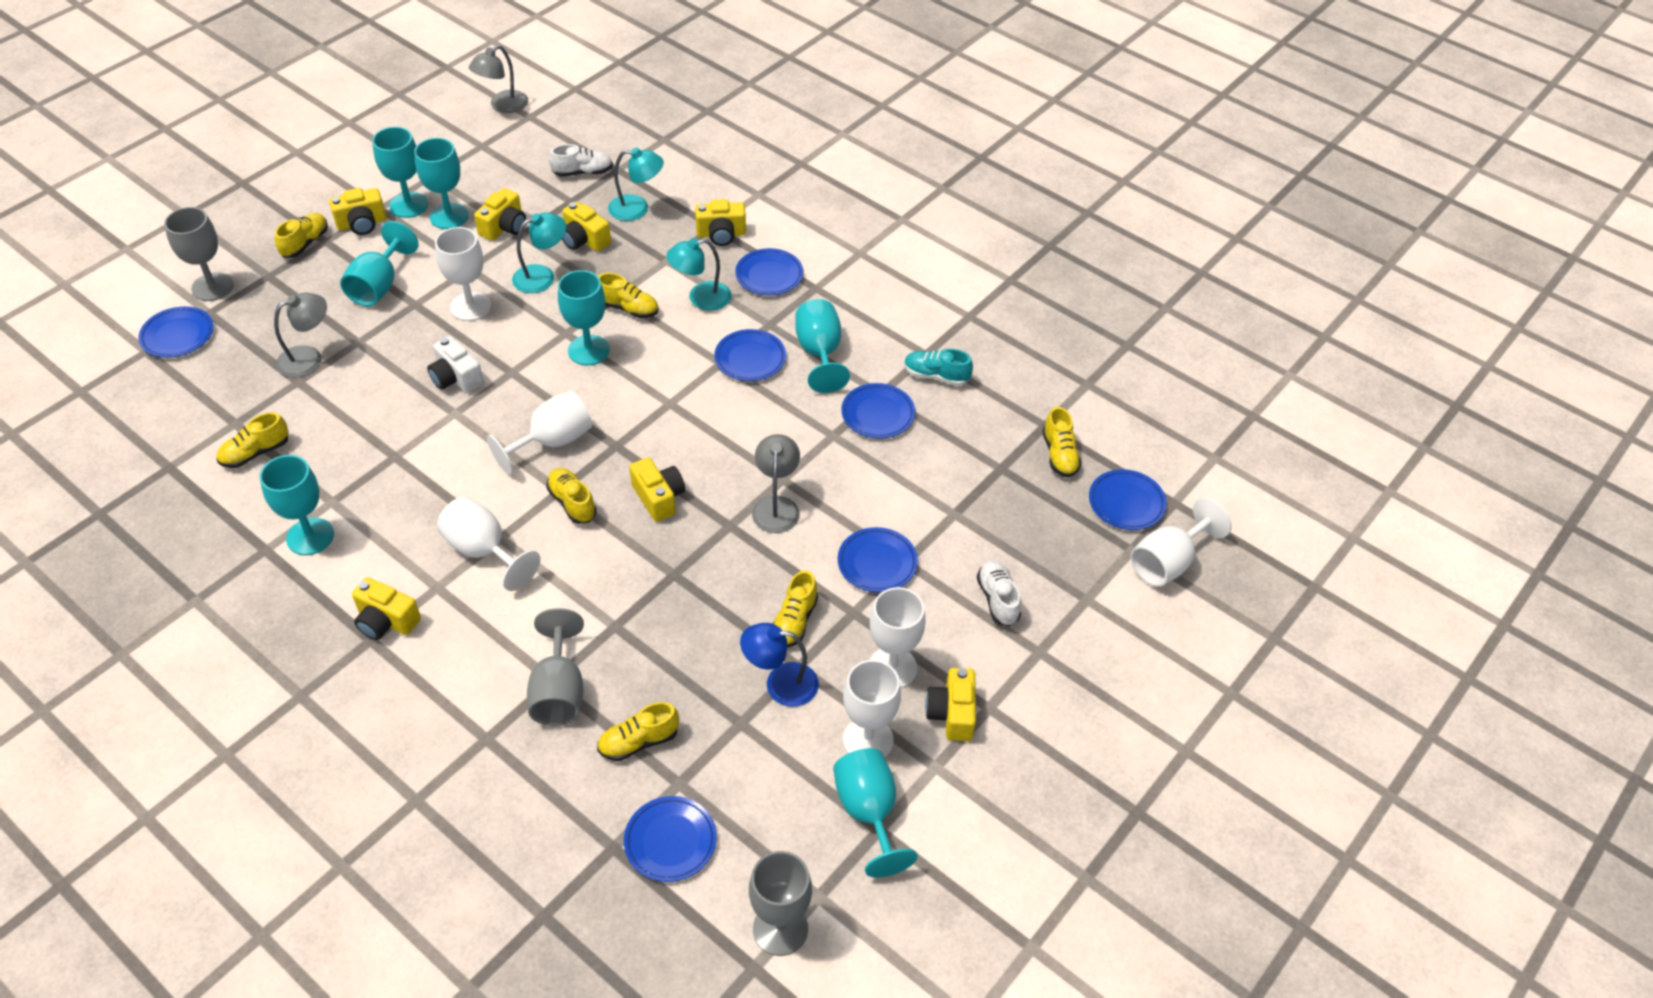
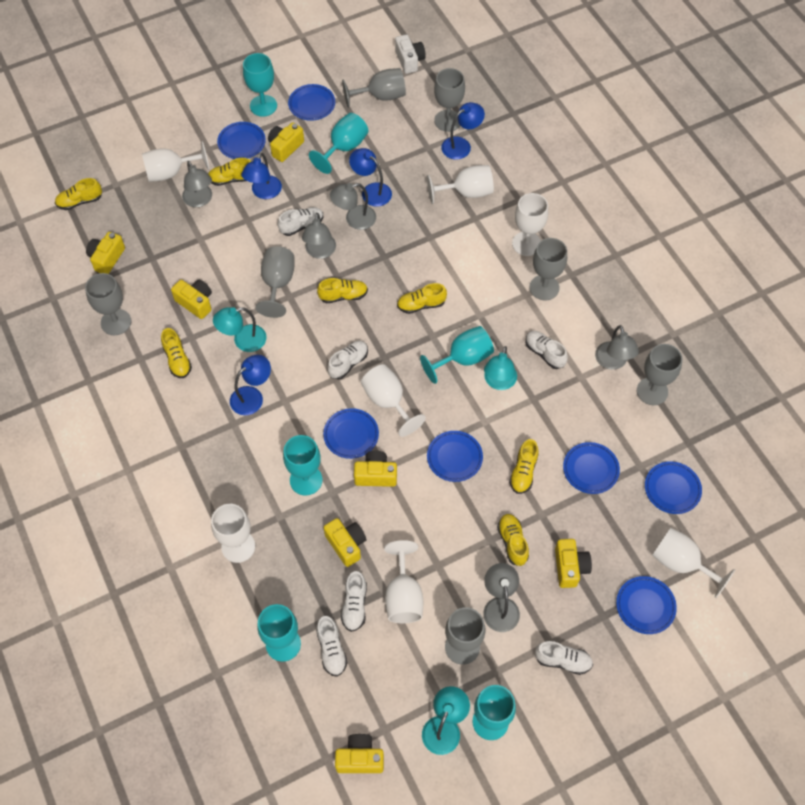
blue lamp: 1 -> 4
grey goblet: 3 -> 7
grey lamp: 3 -> 5
turquoise goblet: 7 -> 6
turquoise shoe: 1 -> 0
white goblet: 6 -> 7
white shoe: 2 -> 6

